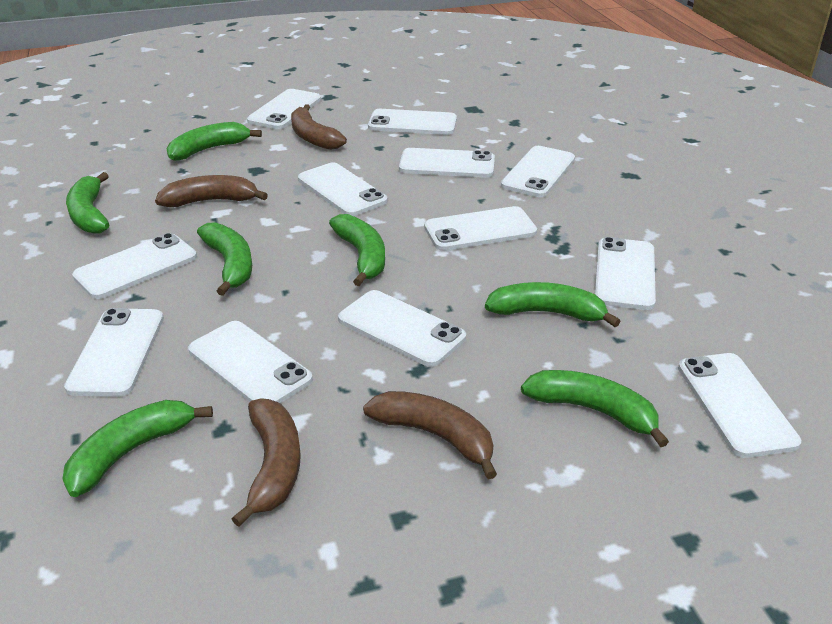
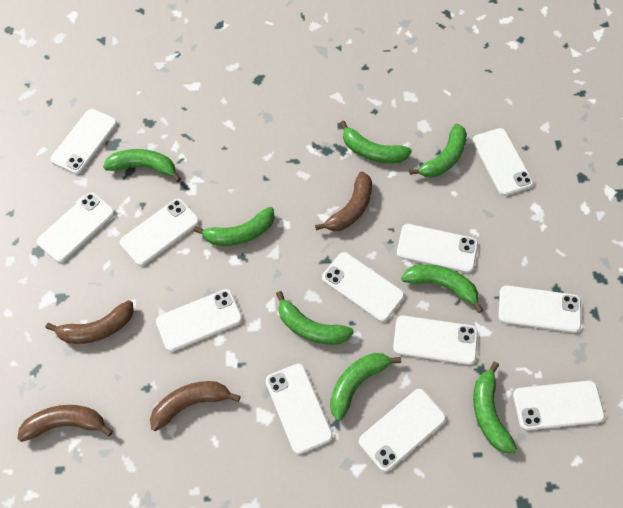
green banana: 7 -> 8

